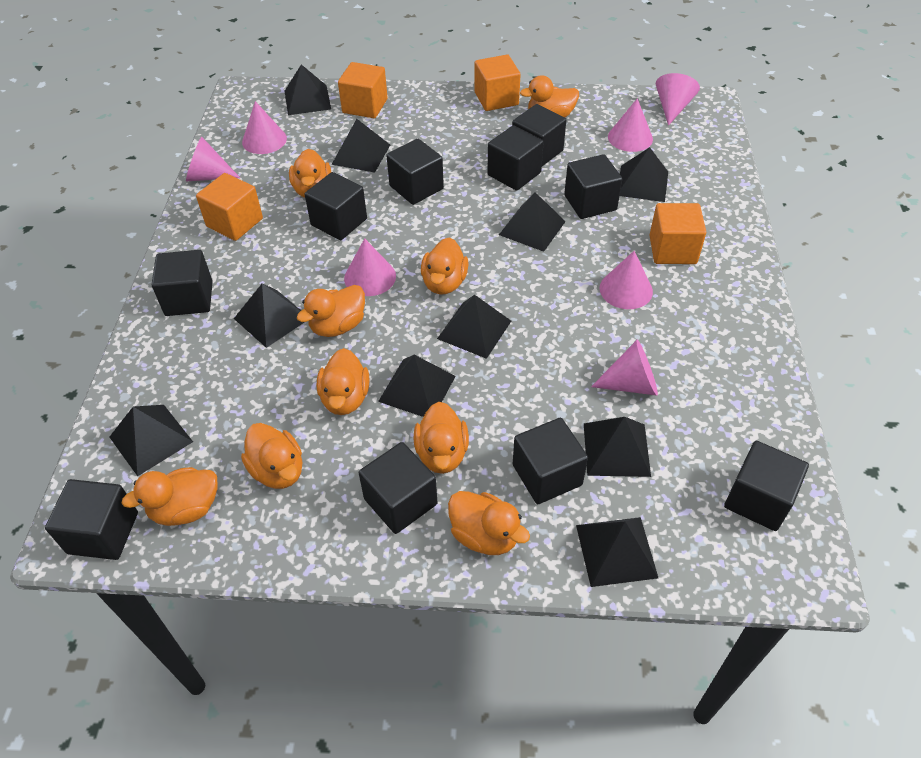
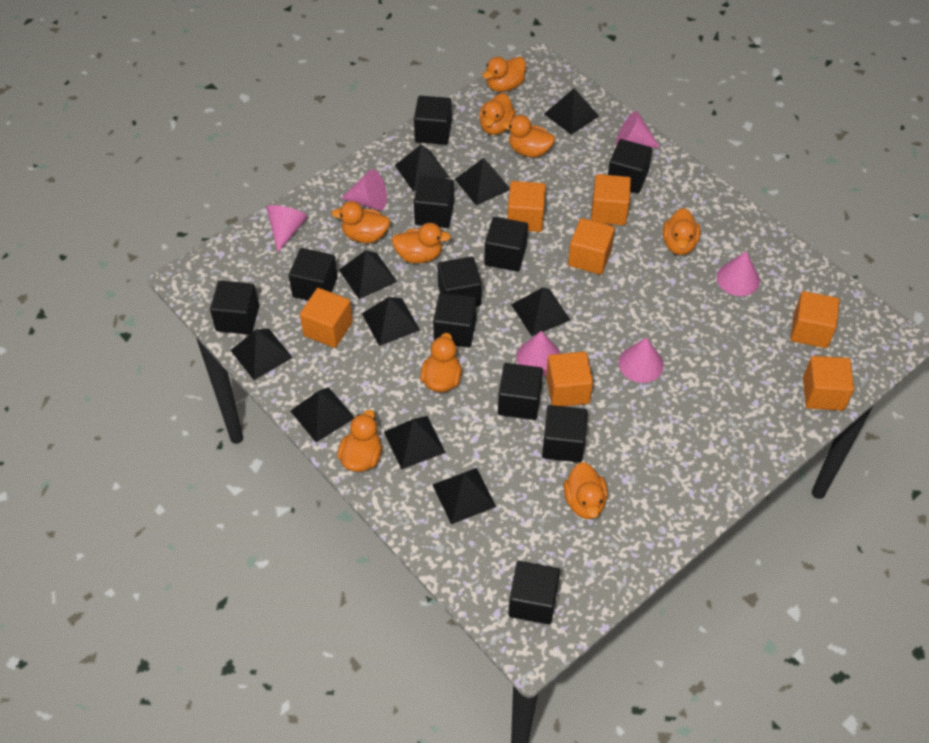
black cube: 10 -> 11
orange cube: 4 -> 7
pink cone: 7 -> 6

